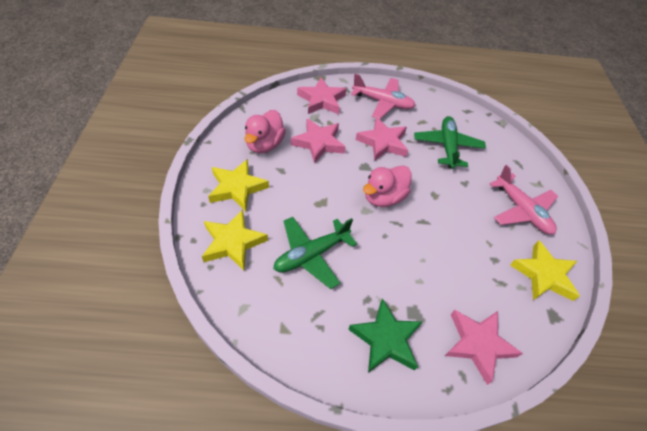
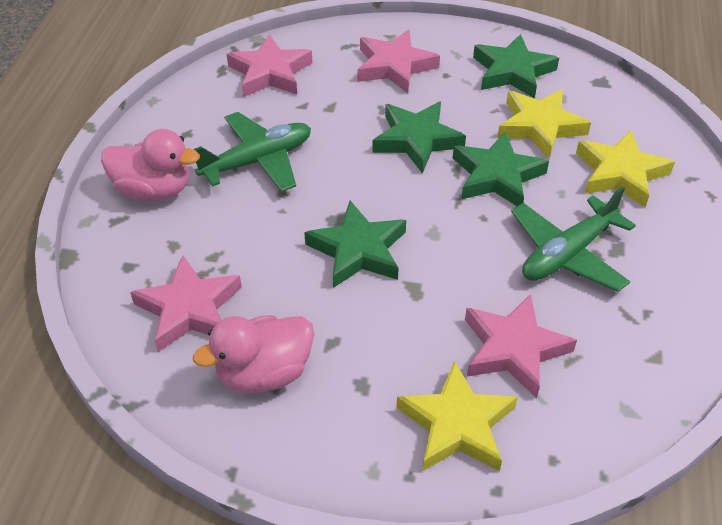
green star: 1 -> 4
pink plane: 2 -> 0

